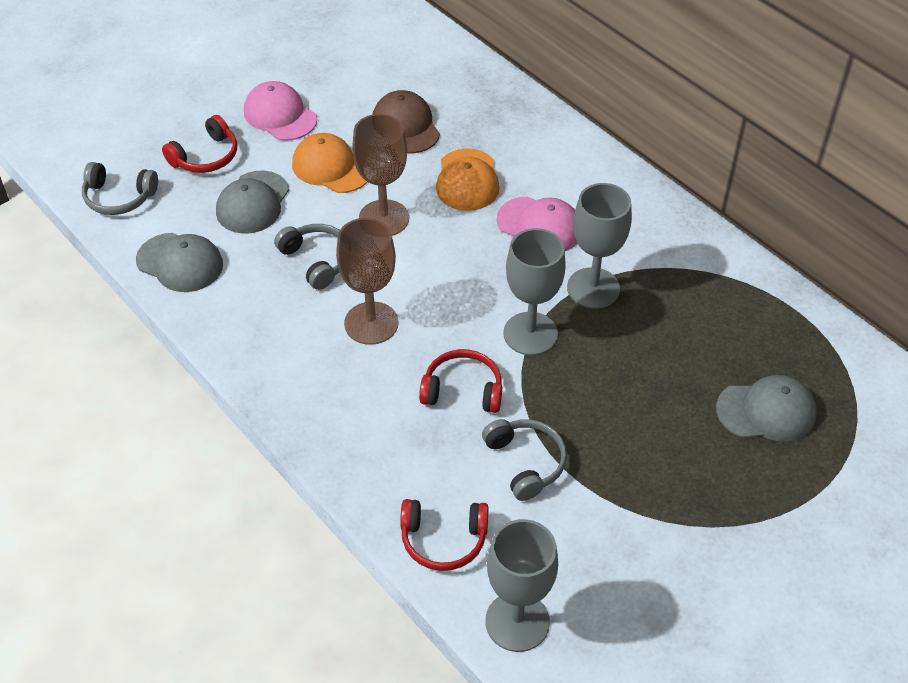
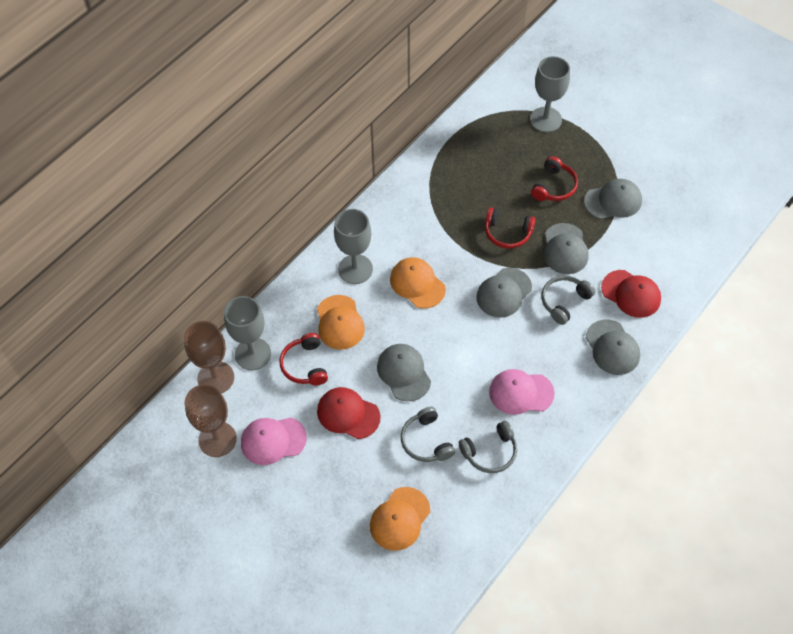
brown cap: 1 -> 0
grey cap: 3 -> 5
orange cap: 2 -> 3
red cap: 0 -> 2

